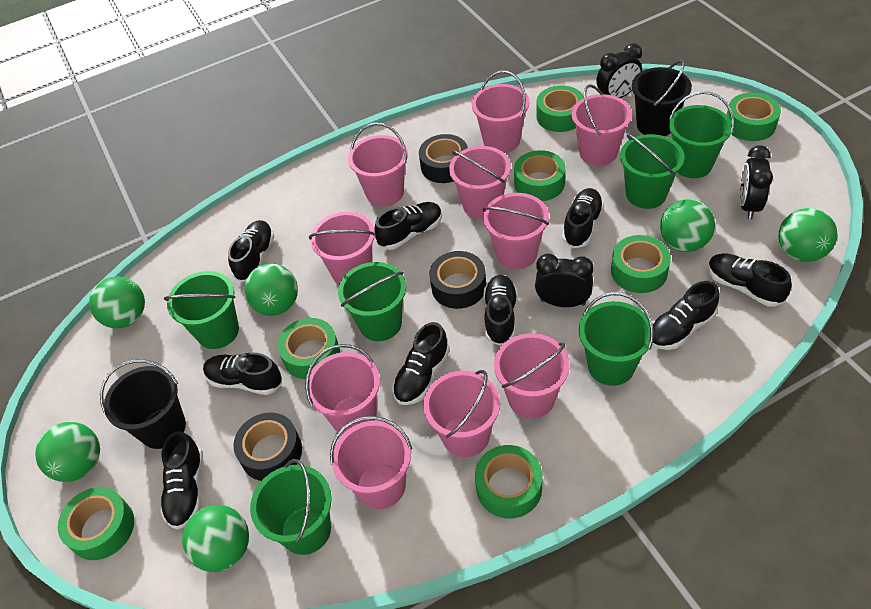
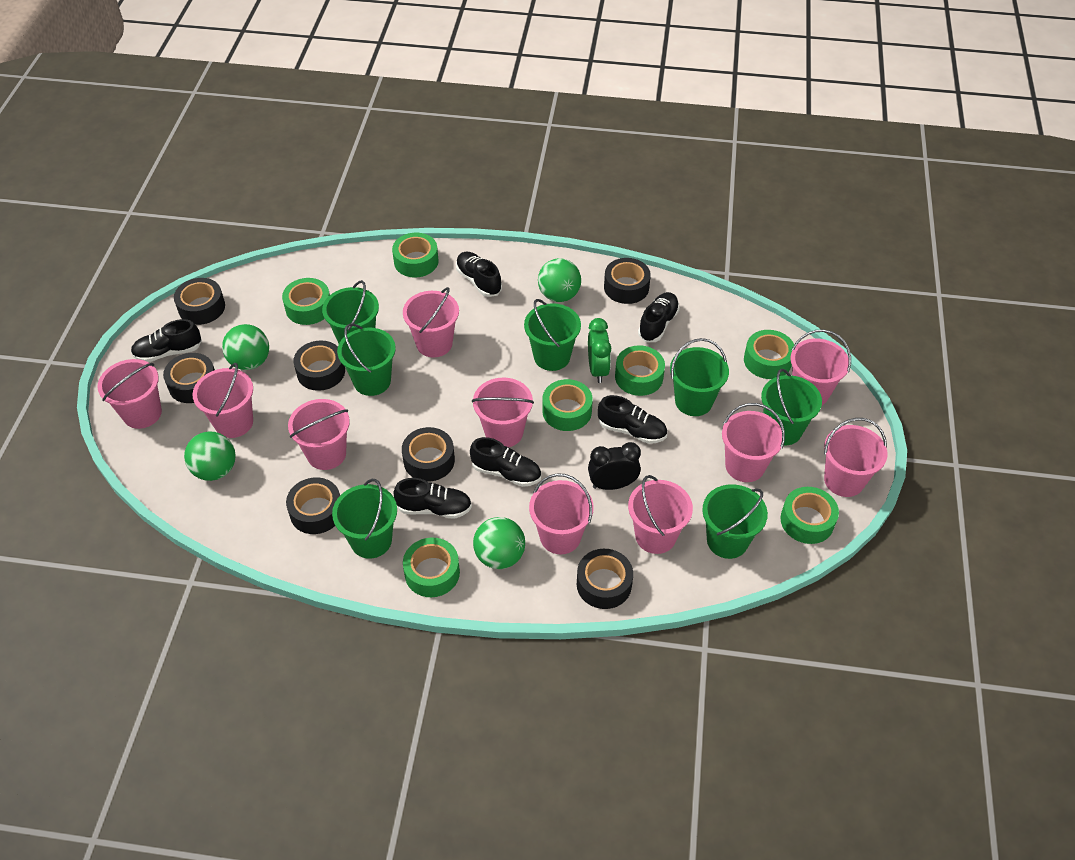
black bucket: 2 -> 0
black clock: 3 -> 1
black shoe: 9 -> 6
black tape: 3 -> 7
green ball: 6 -> 4
green bucket: 6 -> 7
green clock: 0 -> 1

